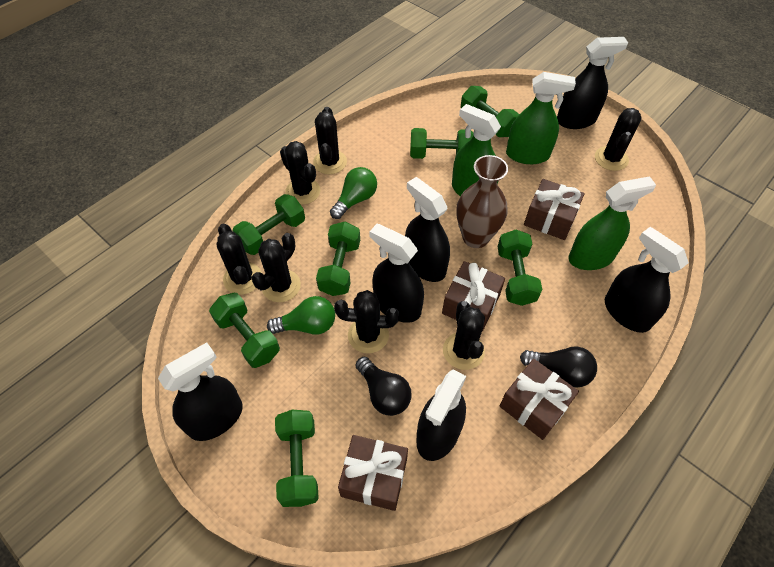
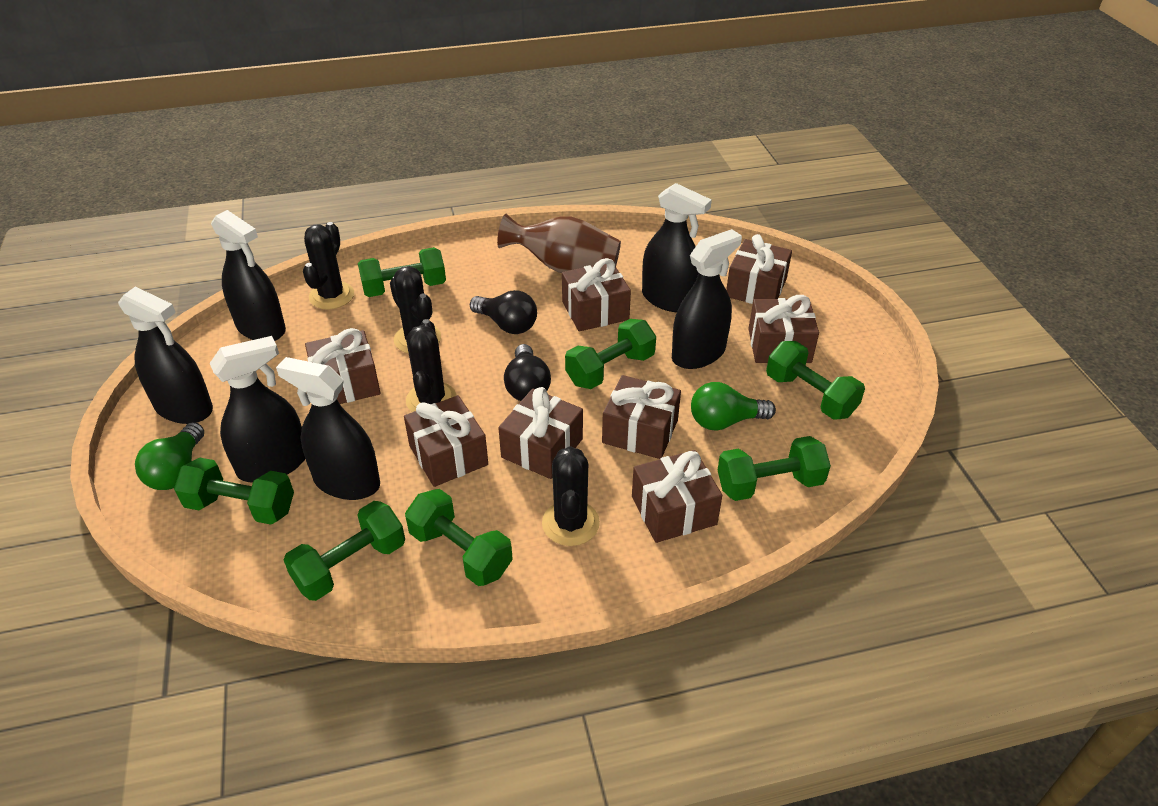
black cactus: 7 -> 4
brown gift: 4 -> 8
green spray bottle: 3 -> 0

